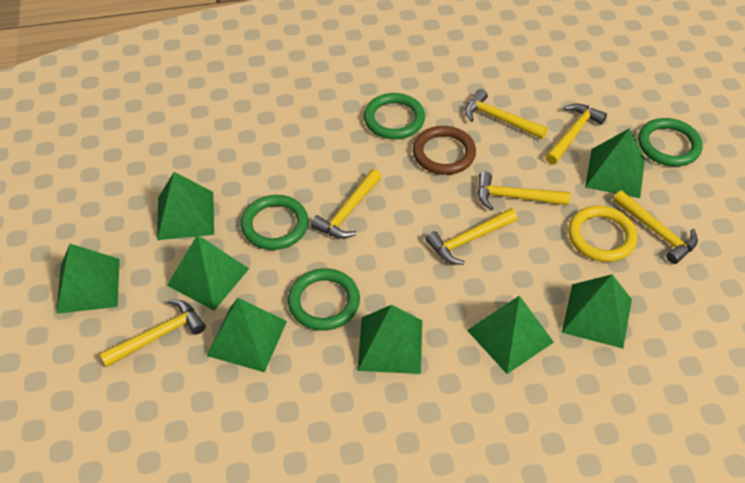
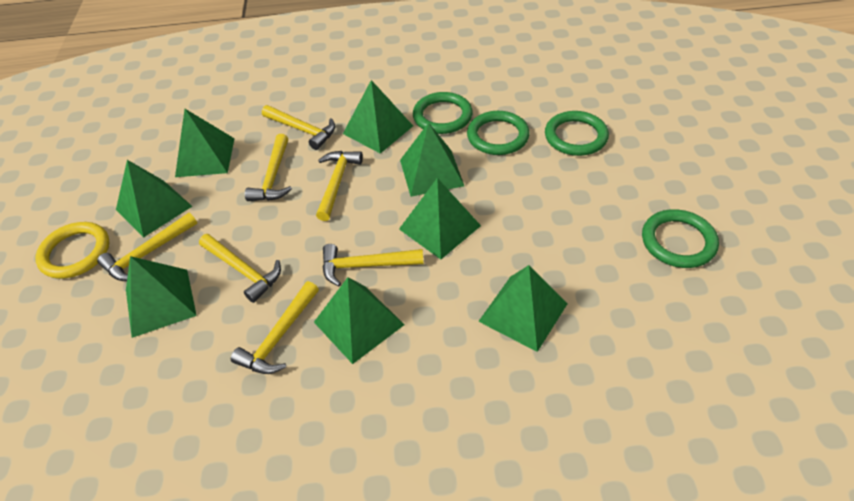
brown ring: 1 -> 0

